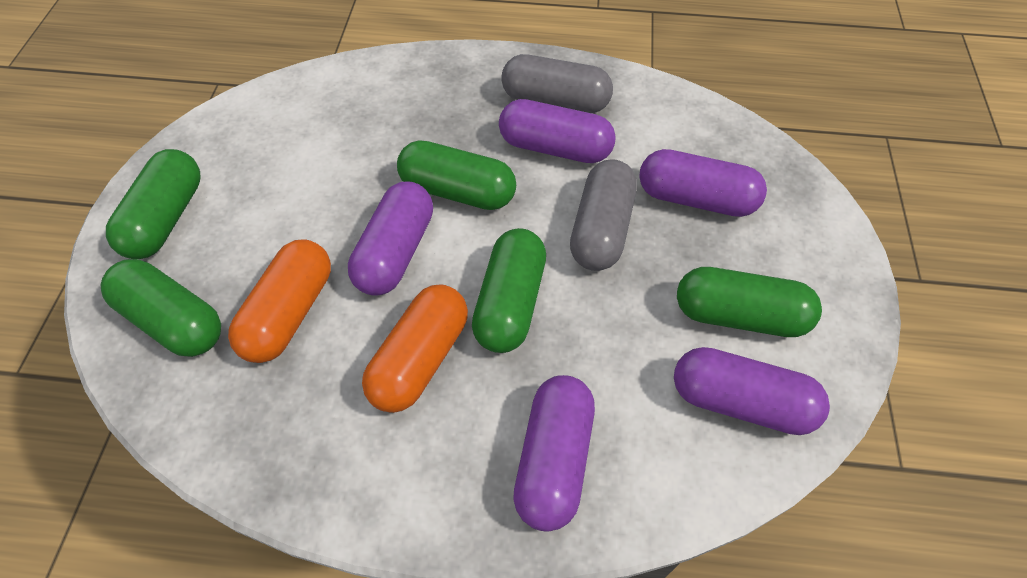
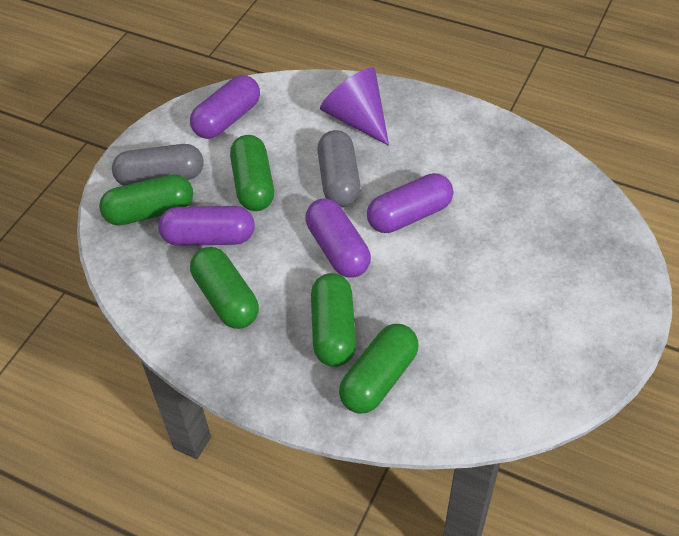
orange capsule: 2 -> 0
purple capsule: 5 -> 4
purple cone: 0 -> 1

